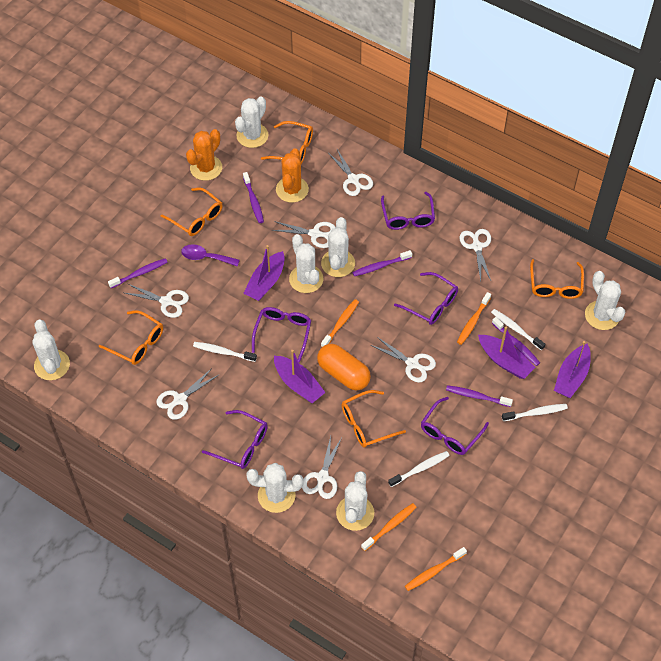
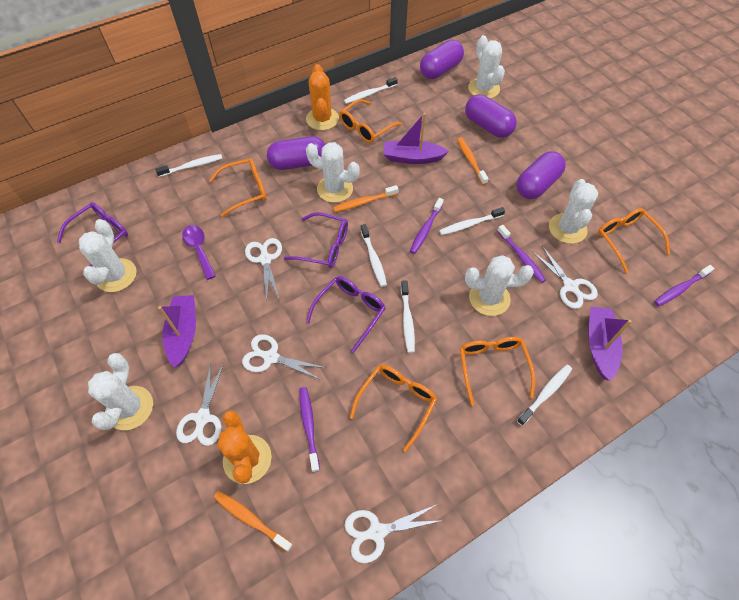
orange capsule: 1 -> 0
orange toothbrush: 4 -> 3
purple boat: 4 -> 3
purple capsule: 0 -> 4
purple glasses: 5 -> 3
purple toothbrush: 5 -> 4
white cactus: 7 -> 6
white scissors: 7 -> 5
white toothbrush: 4 -> 6

